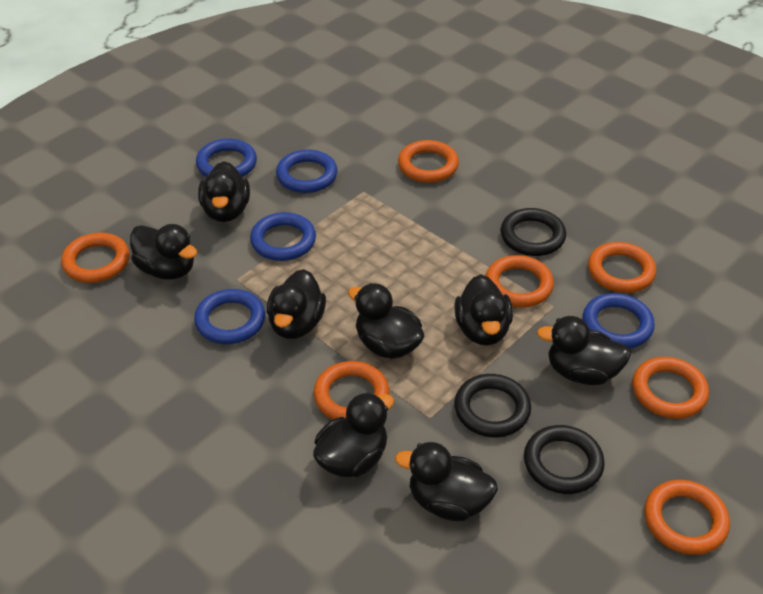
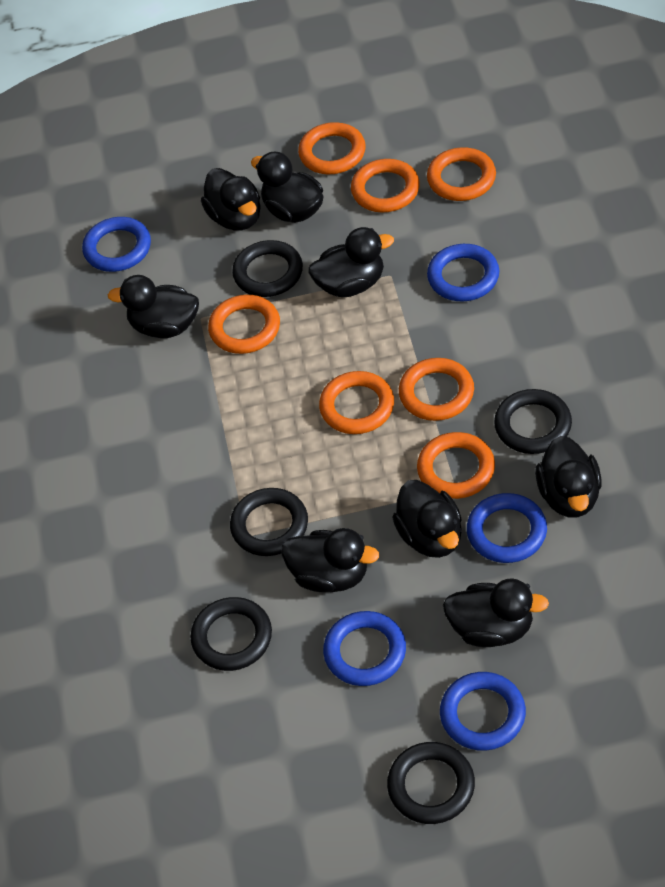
black ring: 3 -> 5

